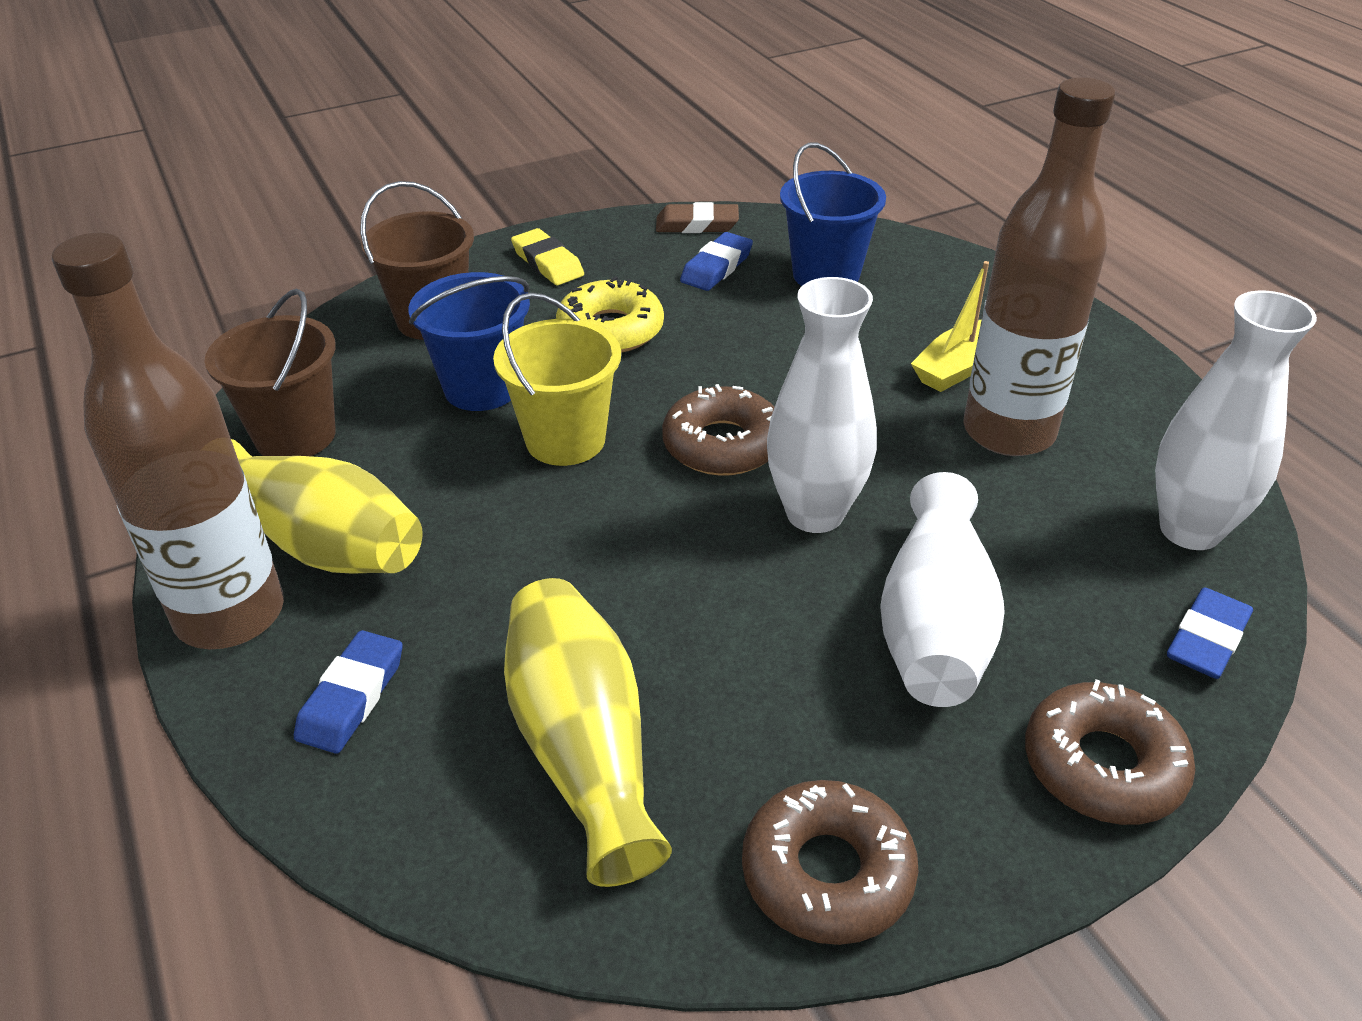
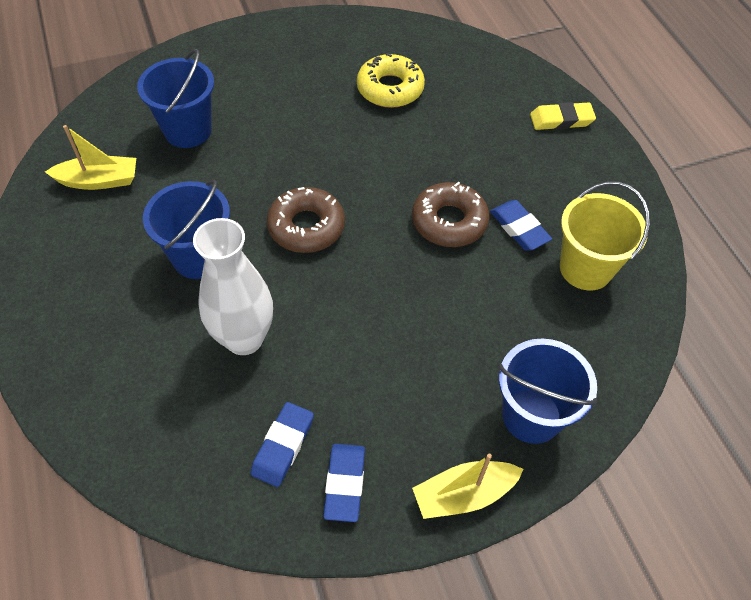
blue bucket: 2 -> 3
brown bottle: 2 -> 0
brown bucket: 2 -> 0
brown donut: 3 -> 2
brown eraser: 1 -> 0
white vase: 3 -> 1
yellow boat: 1 -> 2
yellow vase: 2 -> 0

